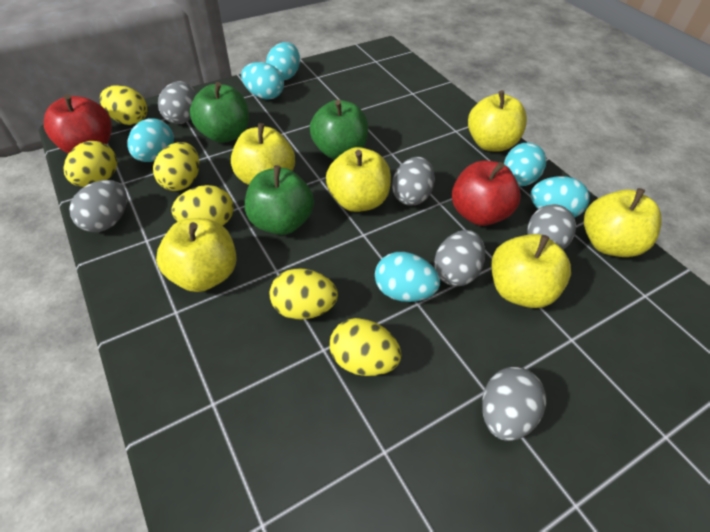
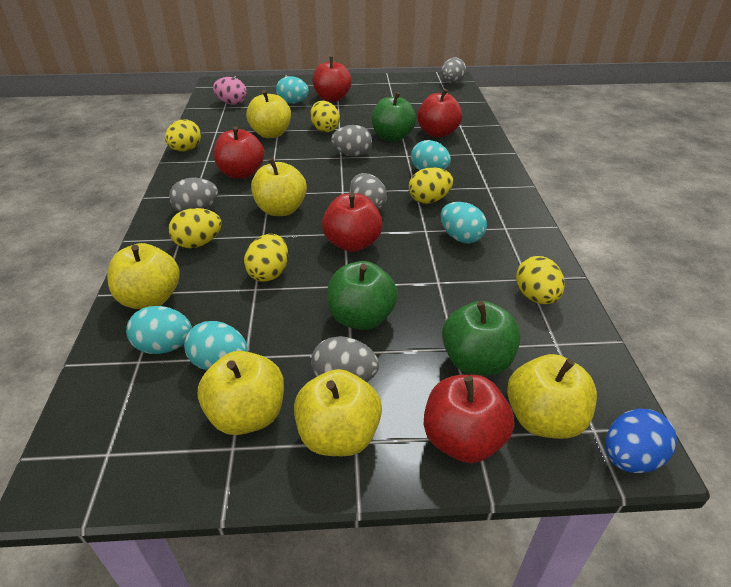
blue egg: 0 -> 1
grey egg: 6 -> 5
pink egg: 0 -> 1
red apple: 2 -> 5
turquoise egg: 6 -> 5

